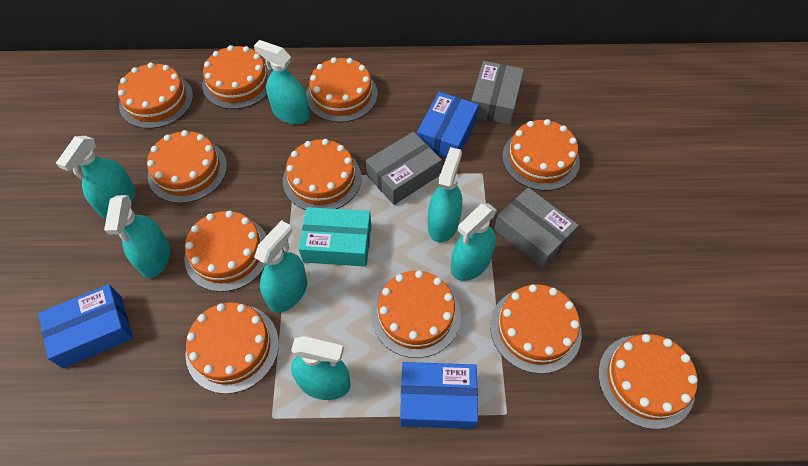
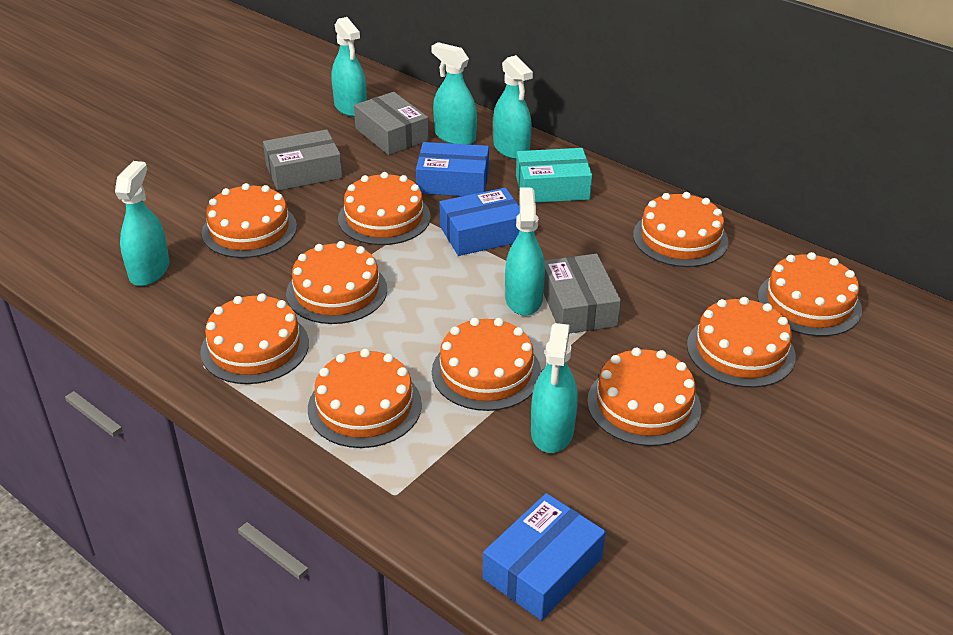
orange cake: 11 -> 10
turquoise spray bottle: 7 -> 6

